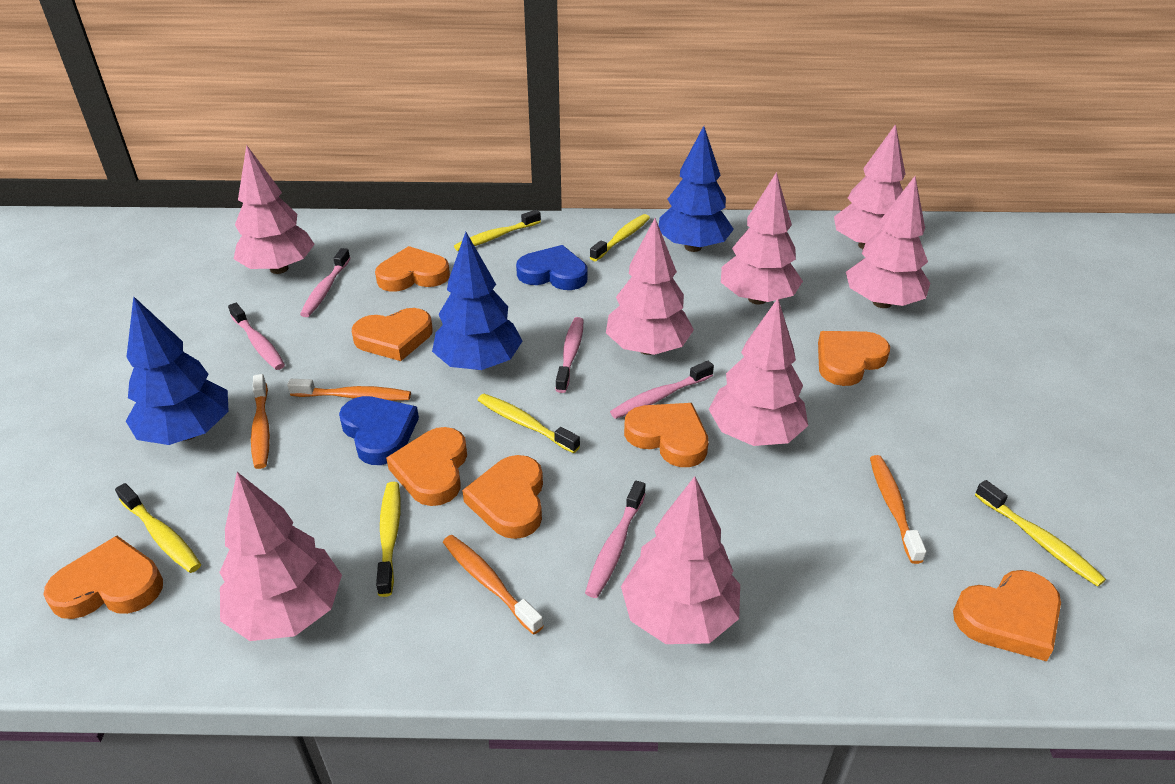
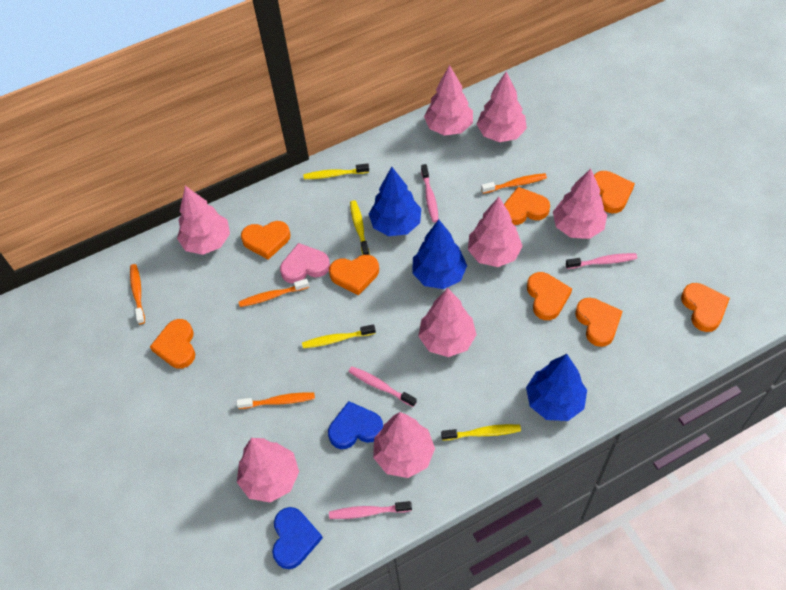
pink heart: 0 -> 1
pink toothbrush: 5 -> 4
yellow toothbrush: 6 -> 4

